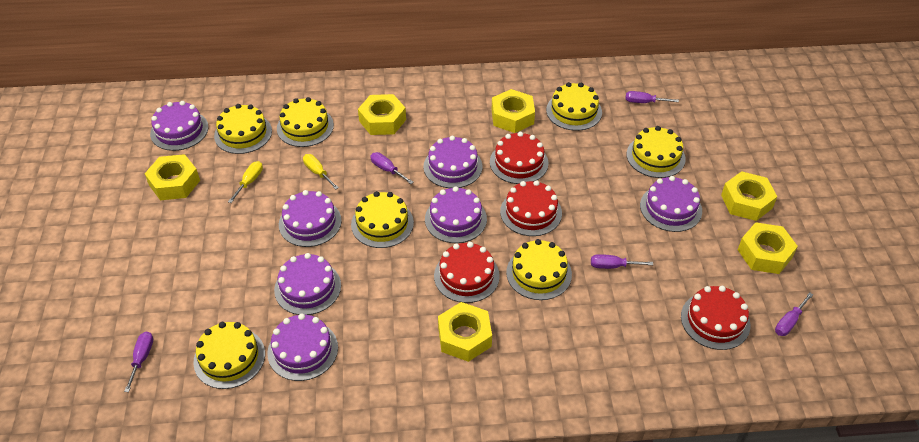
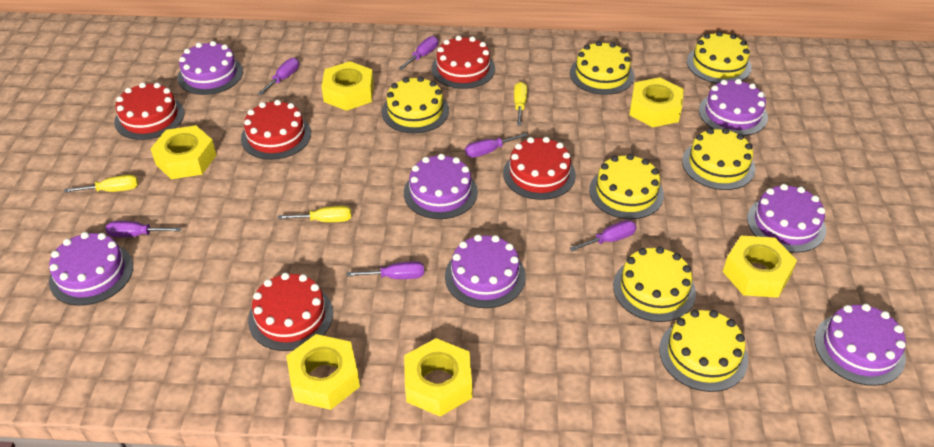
purple screwdriver: 5 -> 6
red cake: 4 -> 5
yellow screwdriver: 2 -> 3

